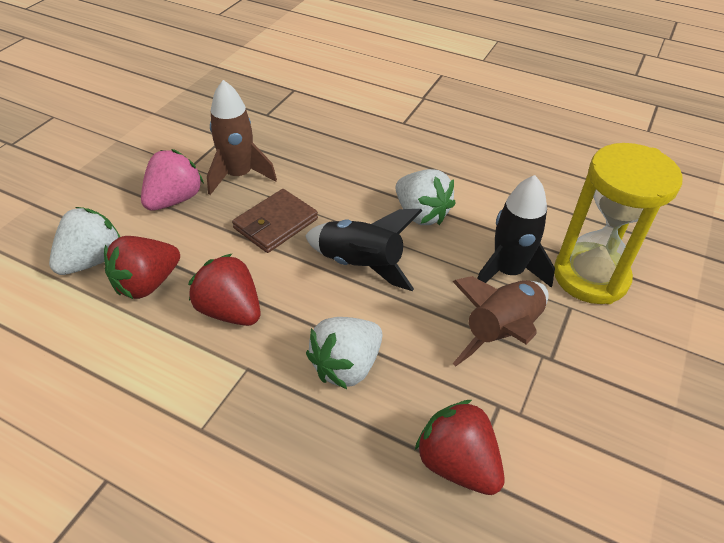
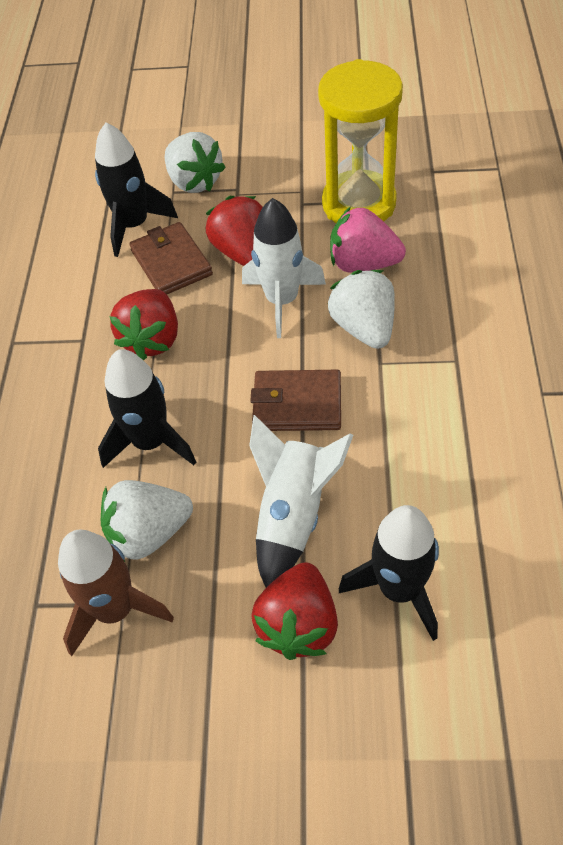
black rocket: 2 -> 3
brown rocket: 2 -> 1
brown wallet: 1 -> 2
white rocket: 0 -> 2

